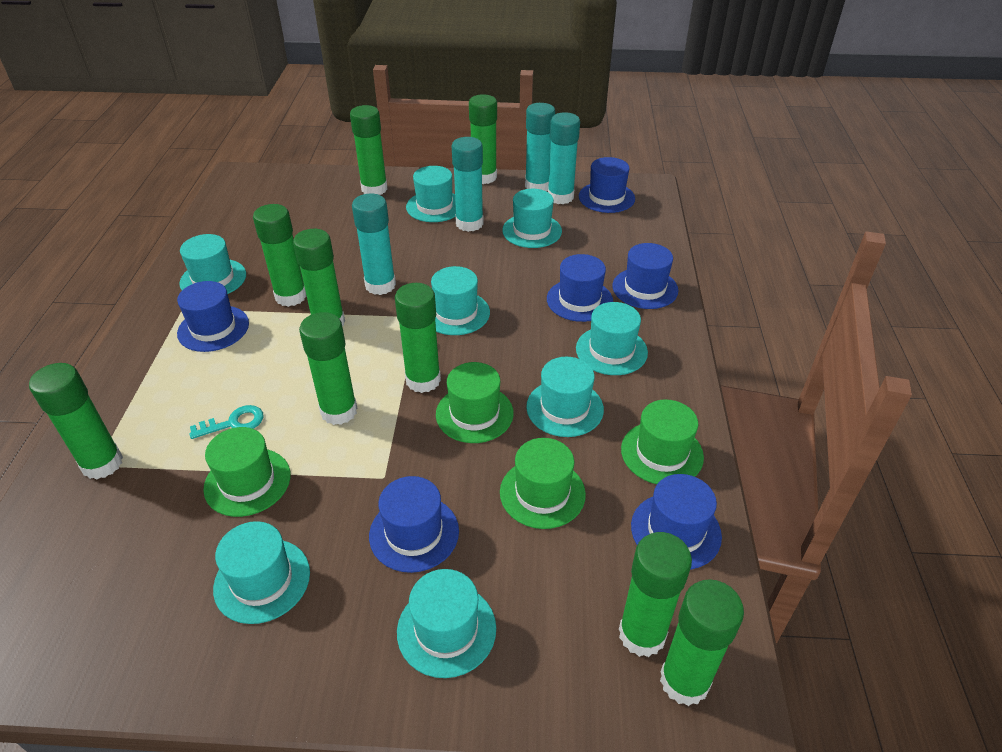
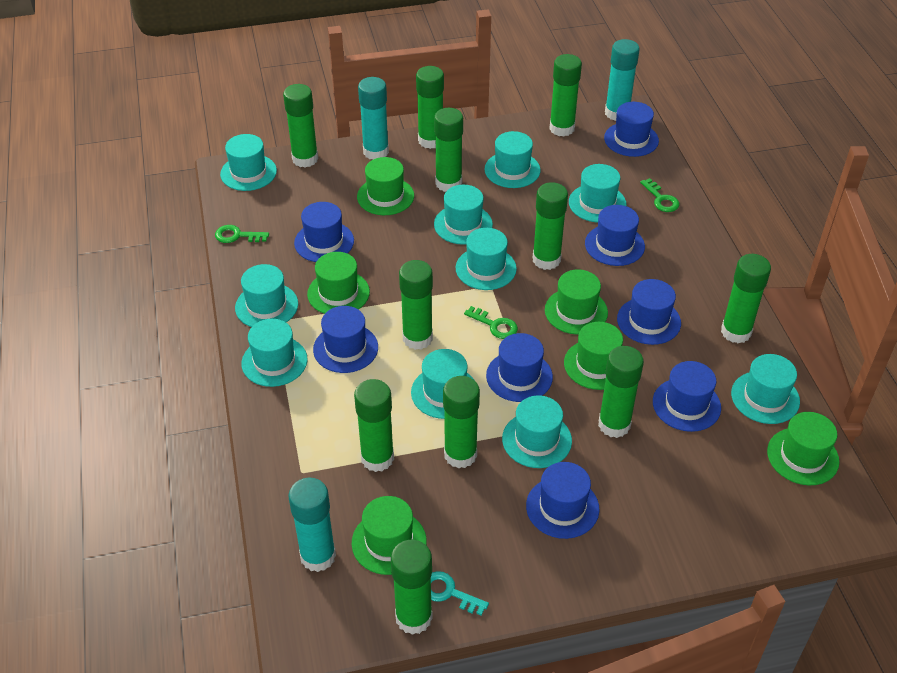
blue hat: 6 -> 8
green glue stick: 9 -> 11
green hat: 4 -> 6
green key: 0 -> 3
turquoise glue stick: 4 -> 3
turquoise hat: 8 -> 10

